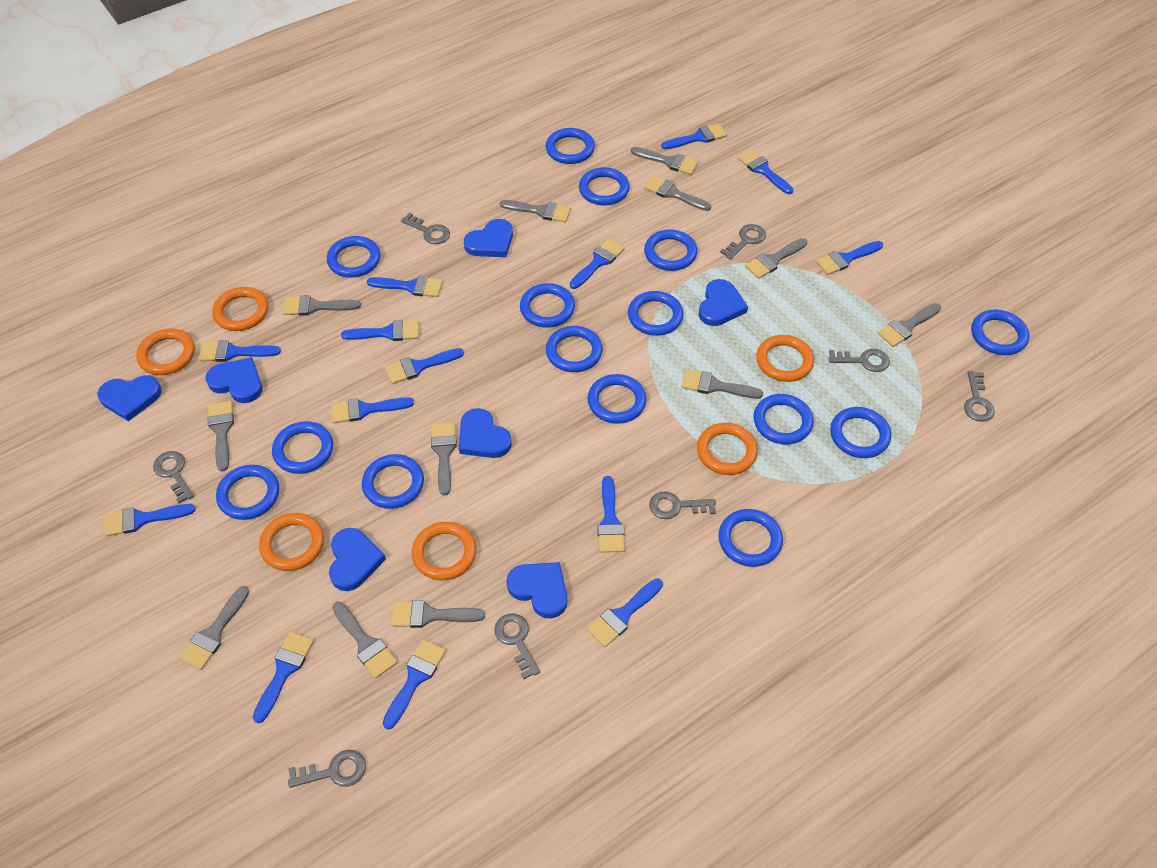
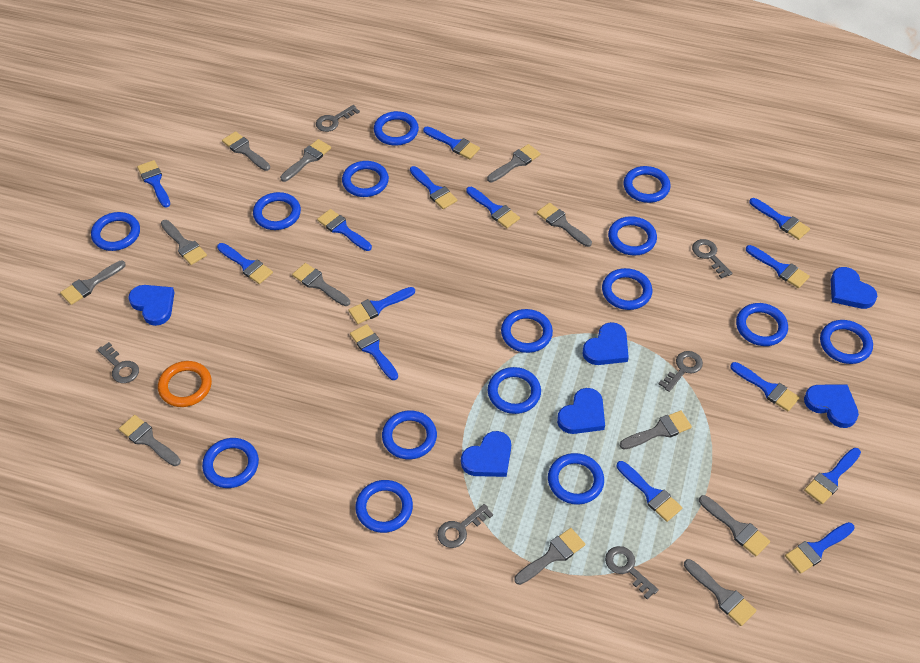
blue heart: 7 -> 6
grey key: 8 -> 6
orange ring: 6 -> 1

